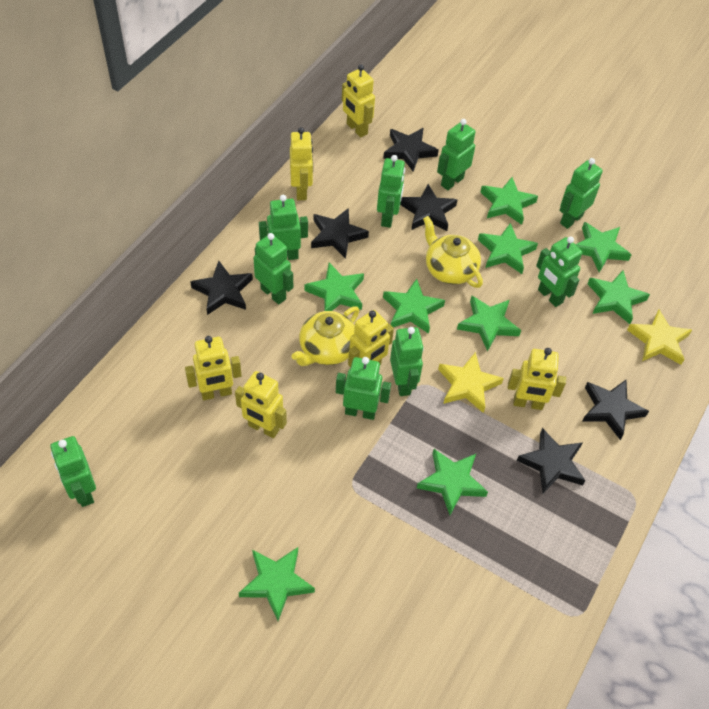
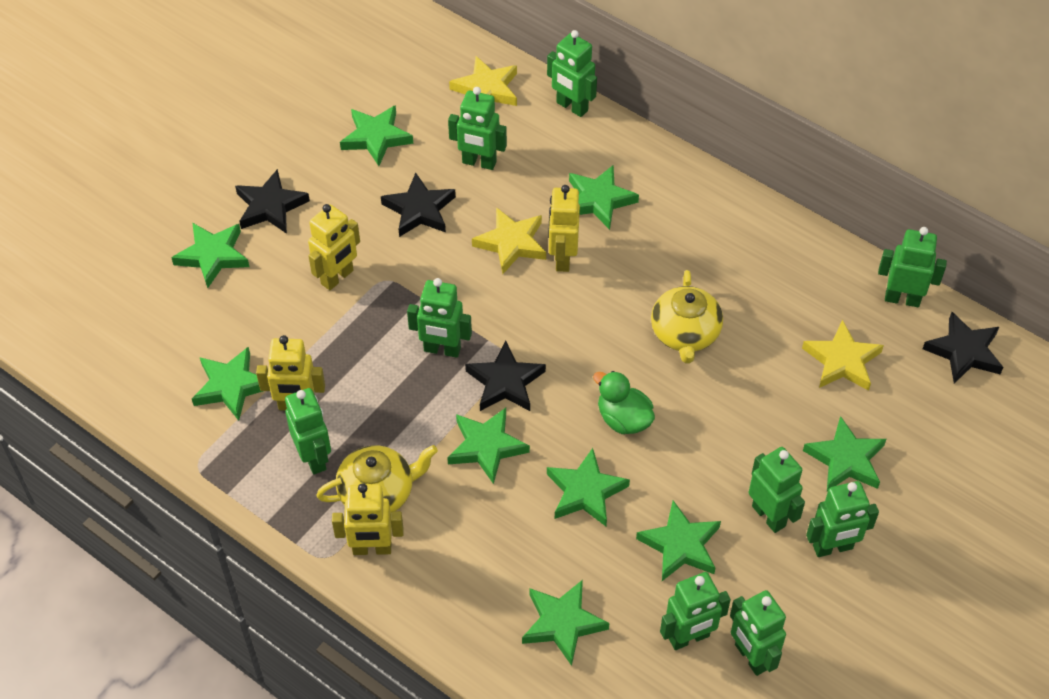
black star: 6 -> 4
green duck: 0 -> 1
yellow robot: 6 -> 4
yellow star: 2 -> 3

